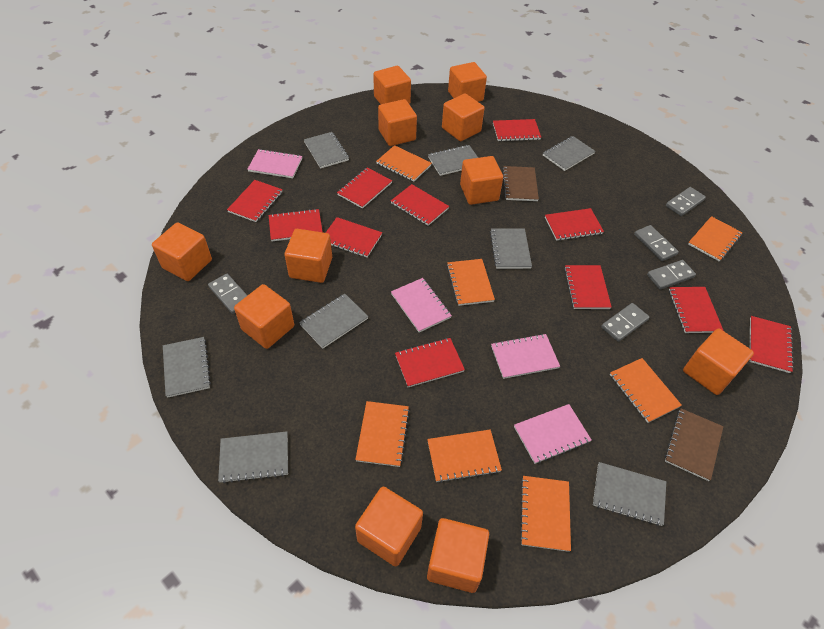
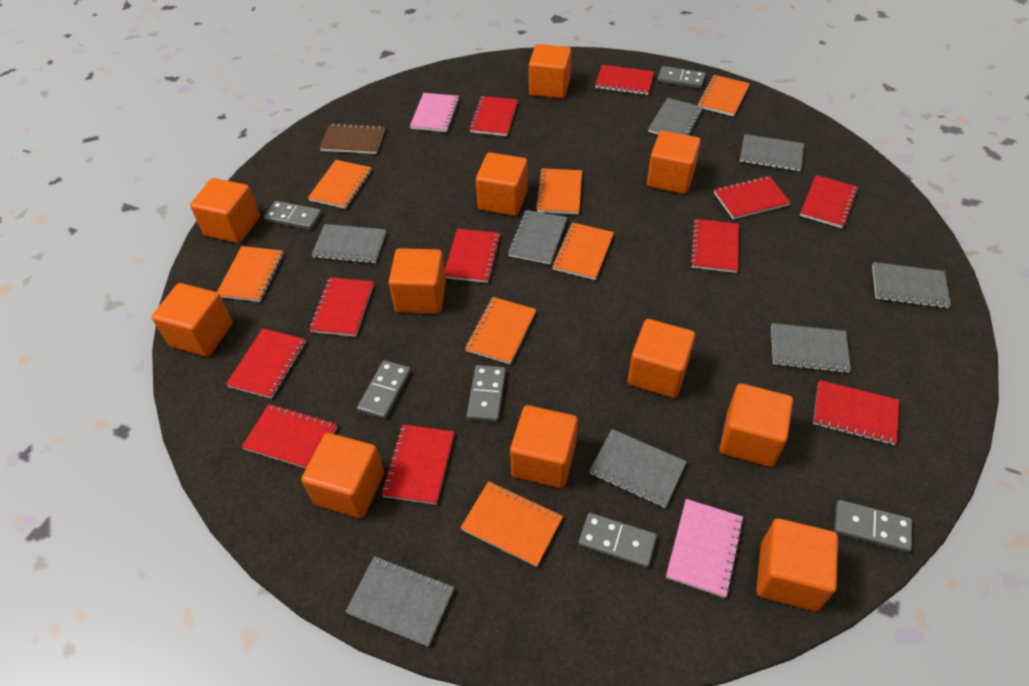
brown notebook: 2 -> 1
grey domino: 5 -> 6
pink notebook: 4 -> 2

